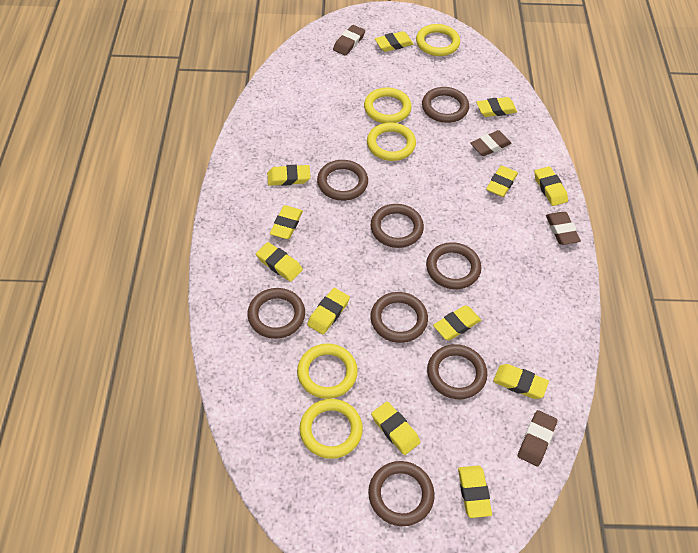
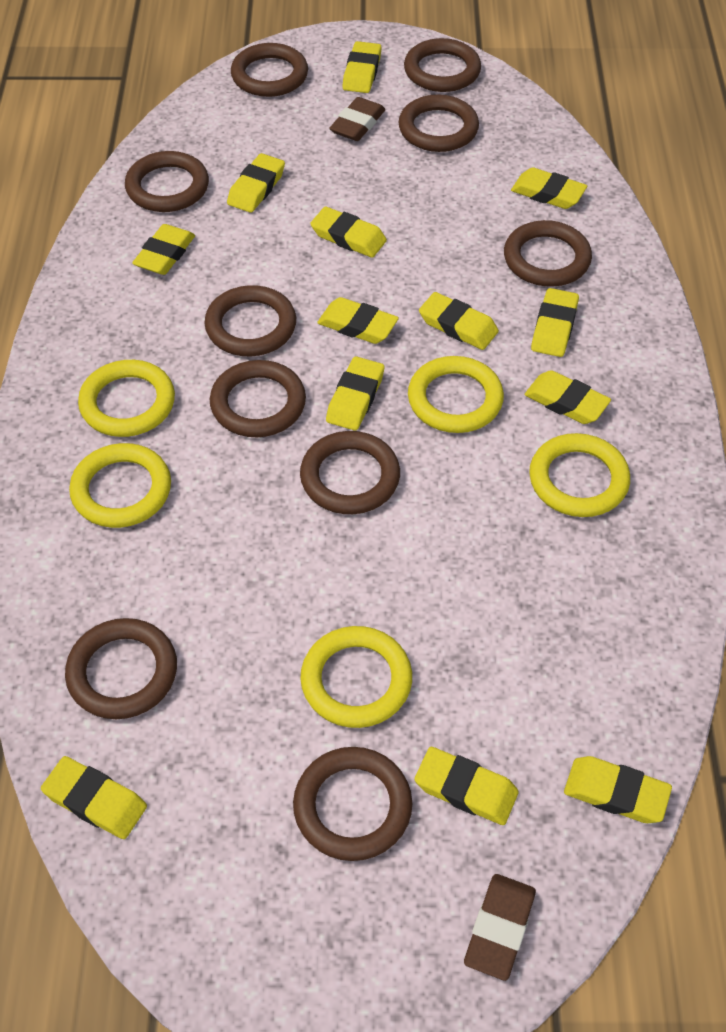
brown eraser: 4 -> 2
brown ring: 8 -> 10
yellow eraser: 12 -> 13

